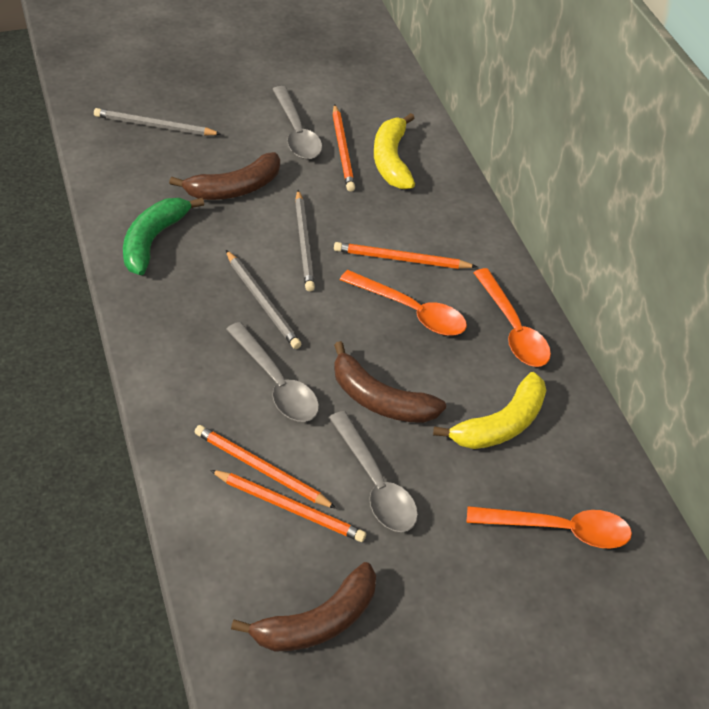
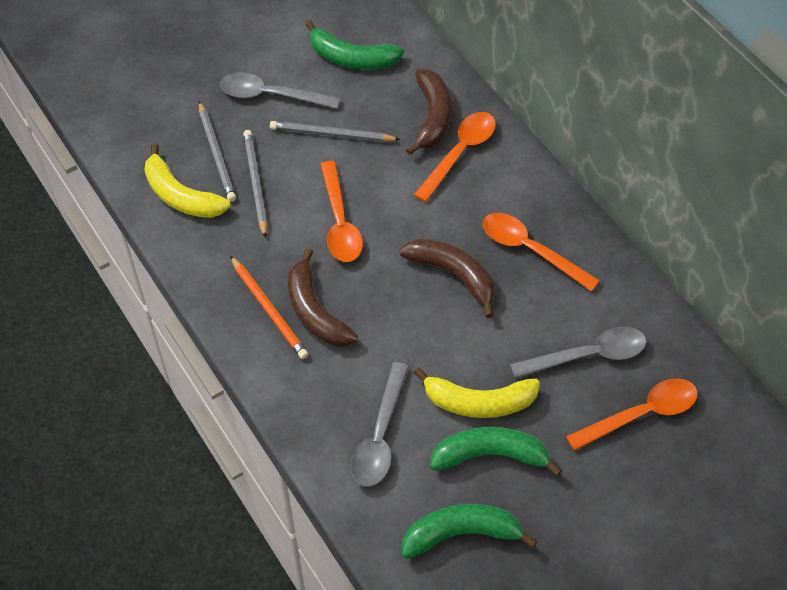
green banana: 1 -> 3
orange pencil: 4 -> 1
orange spoon: 3 -> 4

